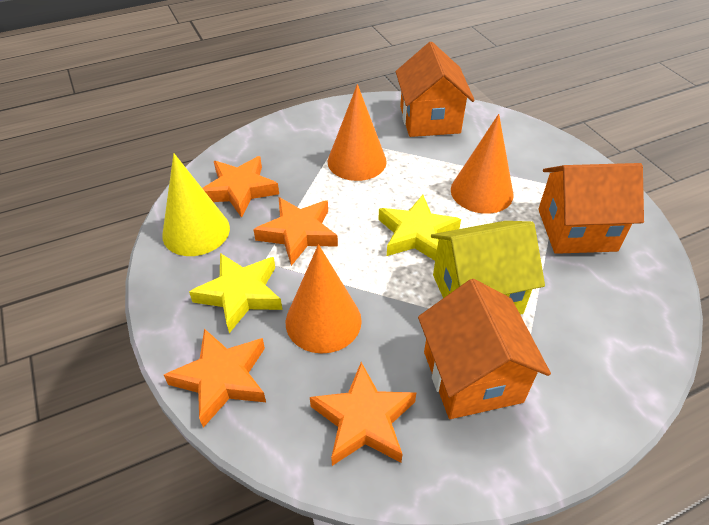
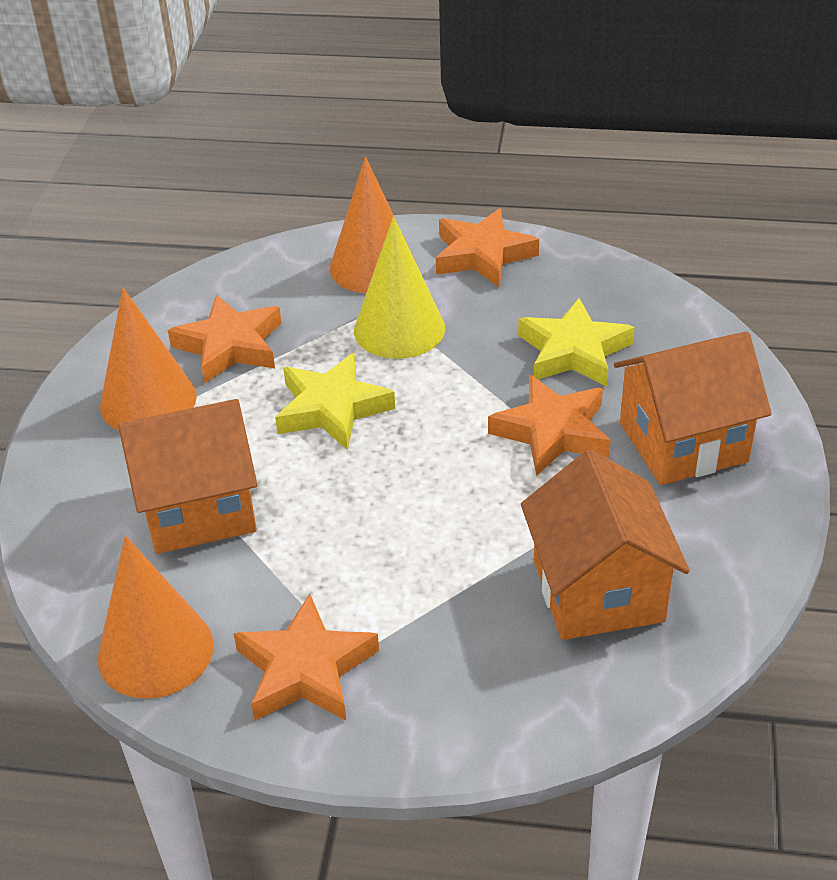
yellow house: 1 -> 0

